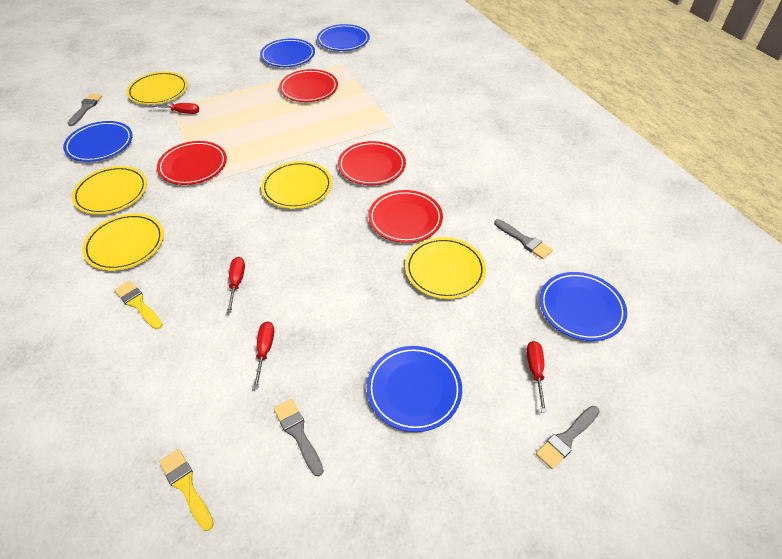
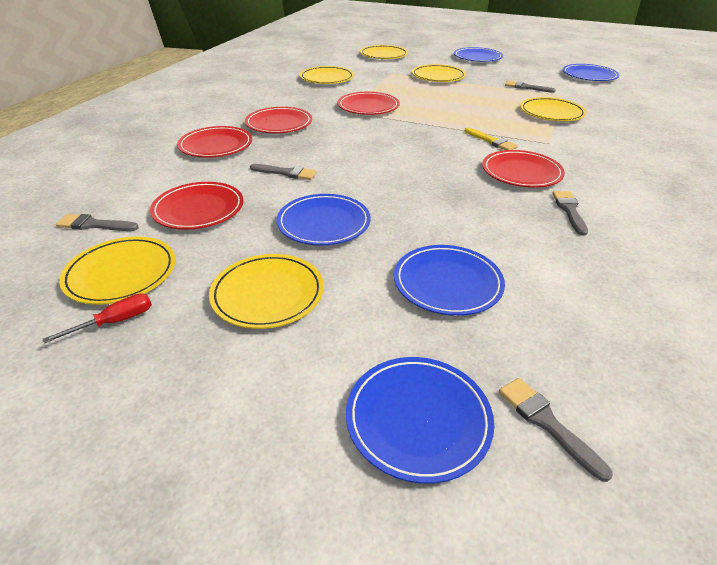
grey brush: 4 -> 5
red plate: 4 -> 5
red screwdriver: 4 -> 1
yellow brush: 2 -> 1
yellow plate: 5 -> 6

